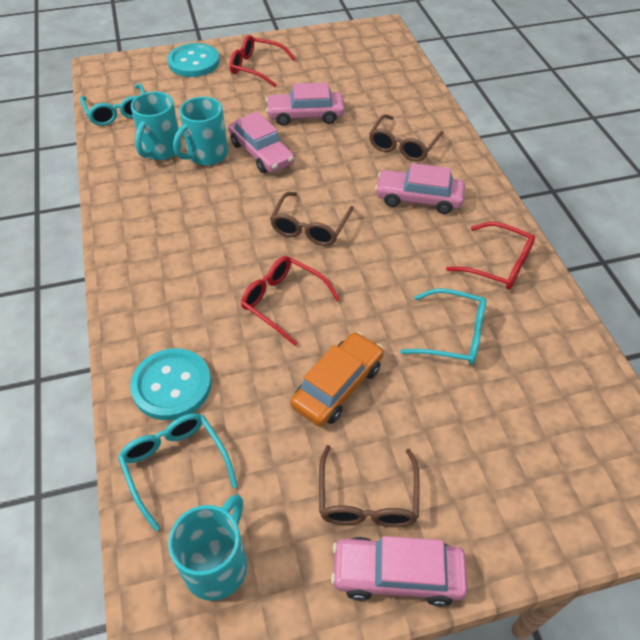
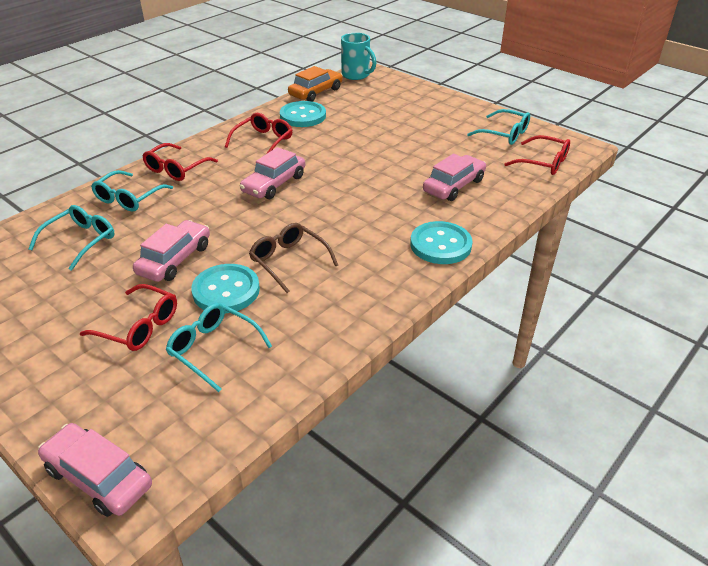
brown glasses: 3 -> 1
red glasses: 3 -> 4
turquoise button: 2 -> 3
turquoise glasses: 3 -> 4
turquoise mug: 3 -> 1

